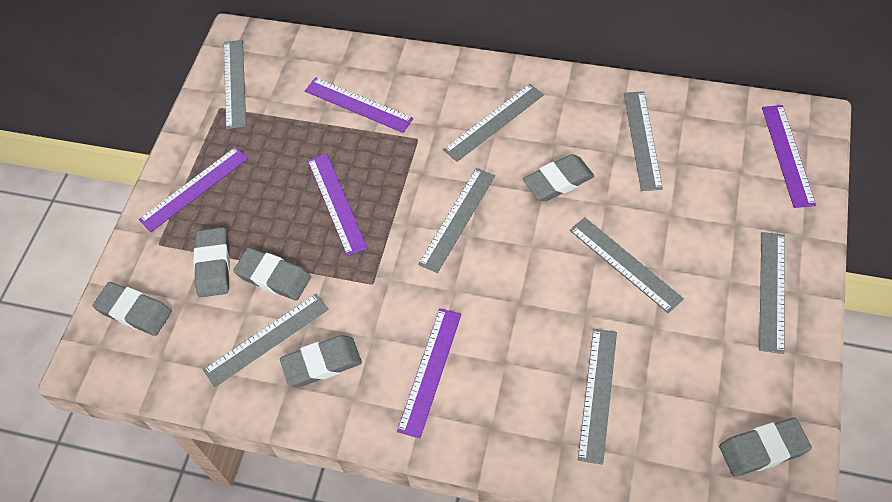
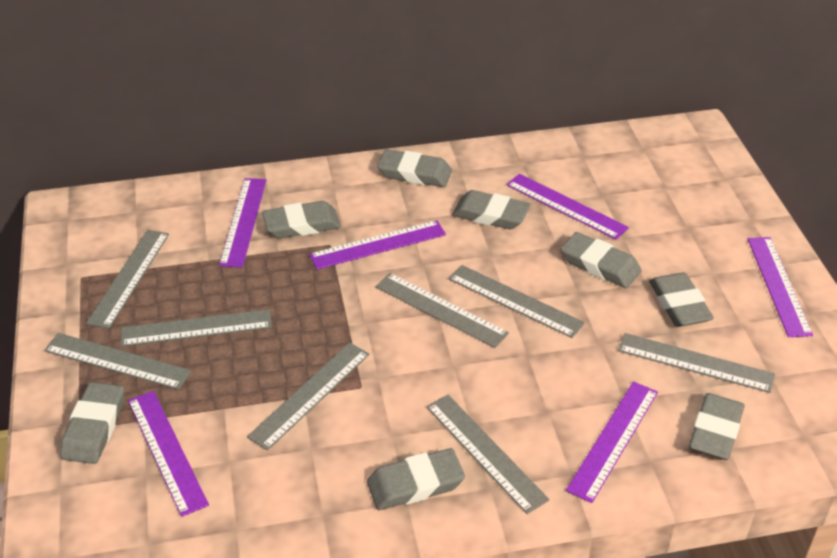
grey eraser: 6 -> 8
purple ruler: 5 -> 6

